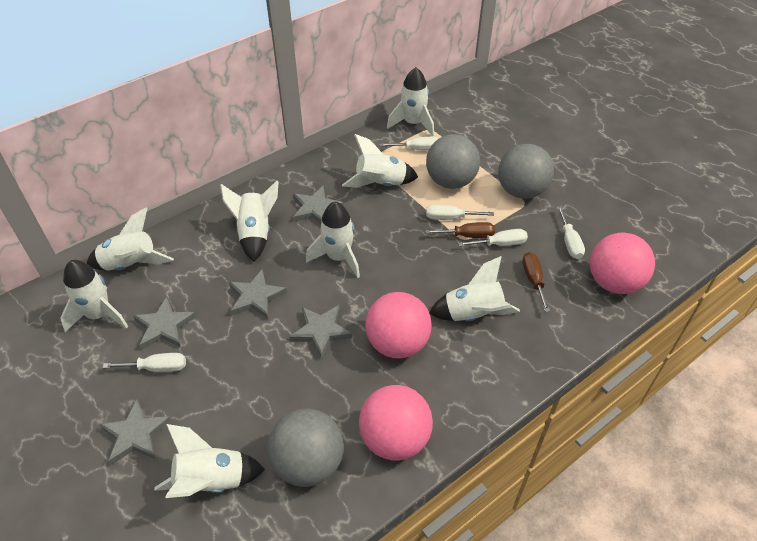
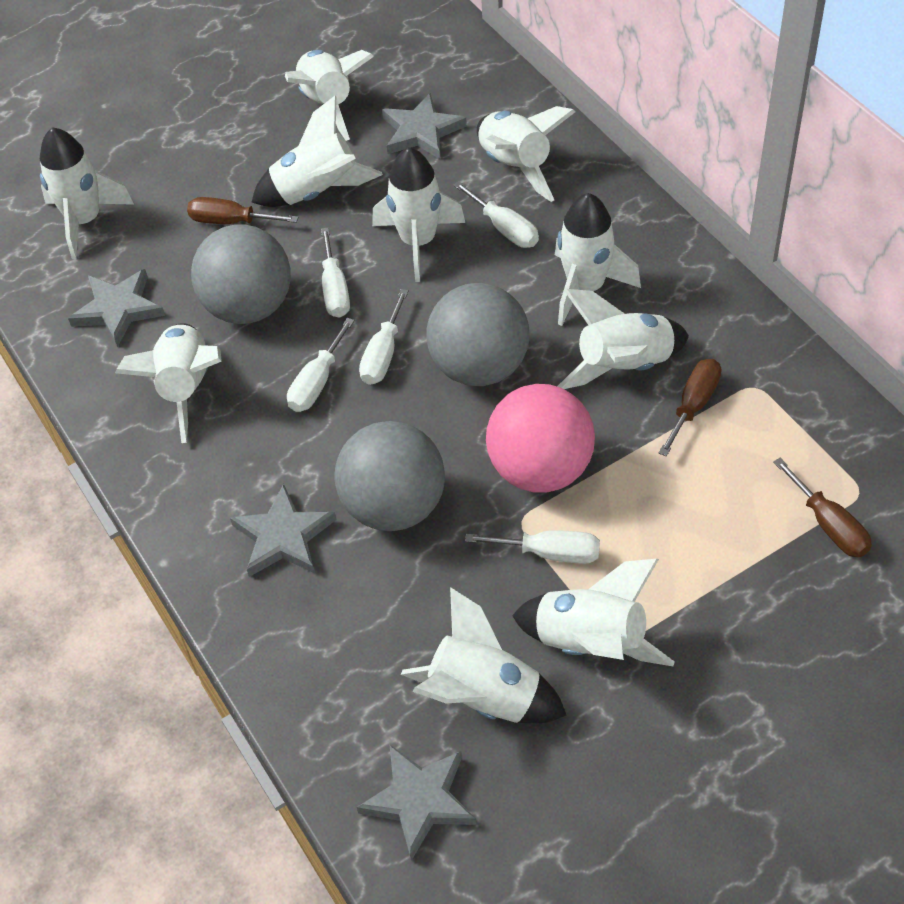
brown screwdriver: 2 -> 3
grey star: 5 -> 4
pink ball: 3 -> 1
white rocket: 8 -> 10

